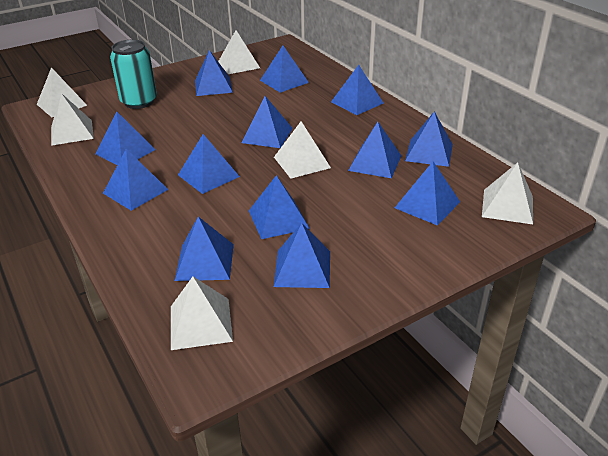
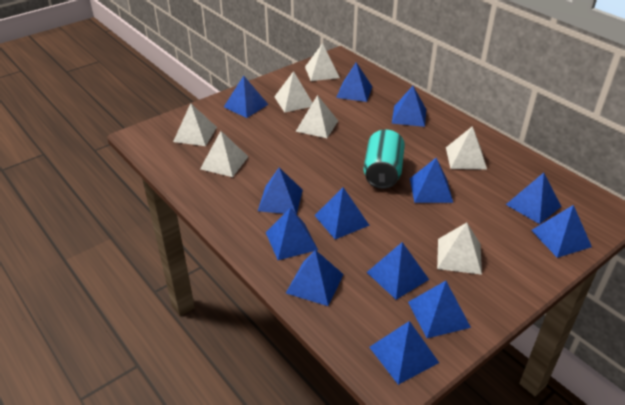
white pyramid: 6 -> 7

